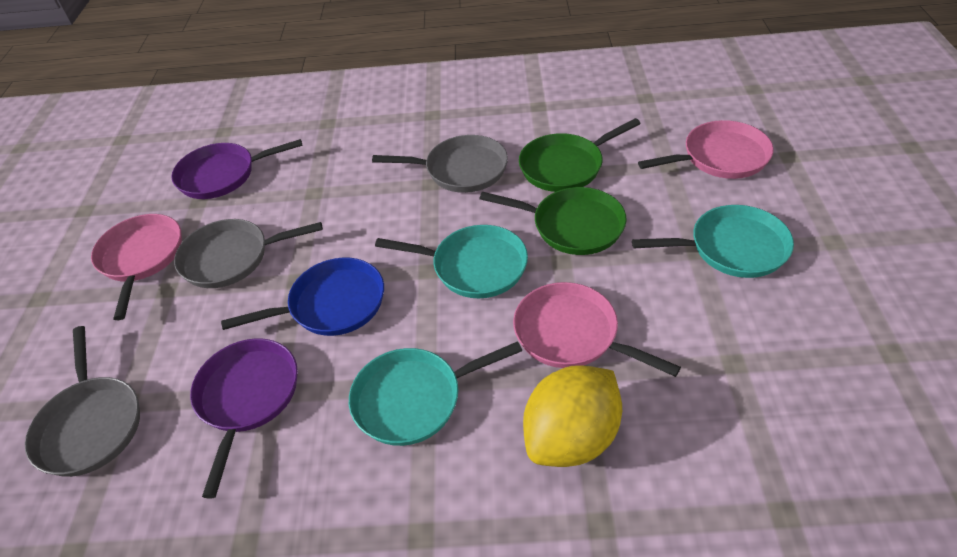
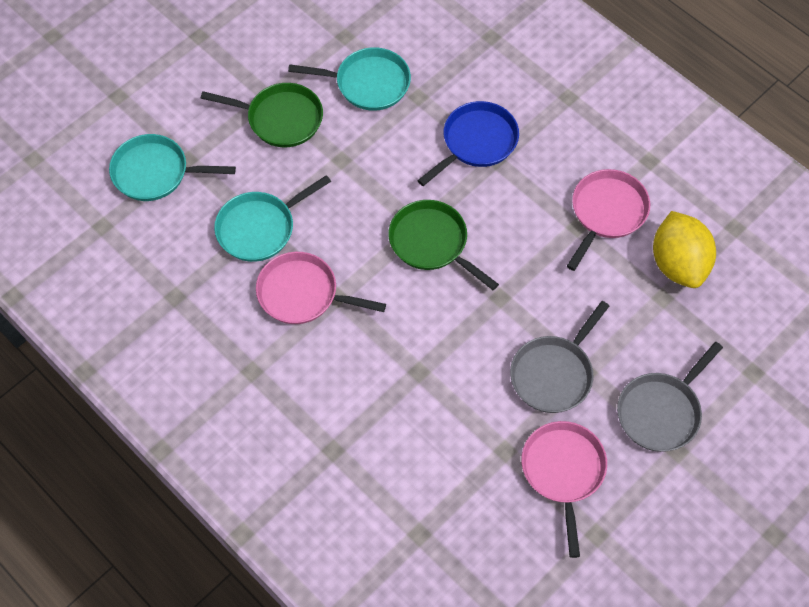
grey pan: 3 -> 2
purple pan: 2 -> 0

